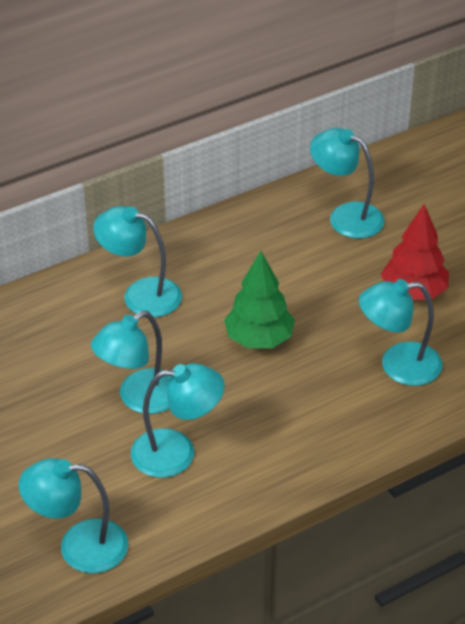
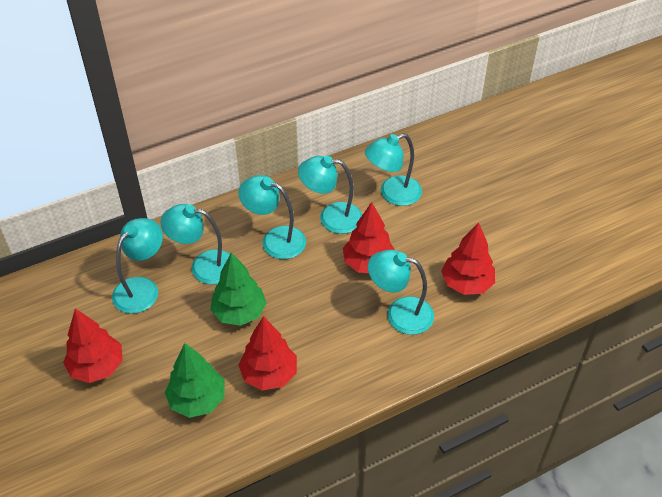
green tree: 1 -> 2
red tree: 1 -> 4

